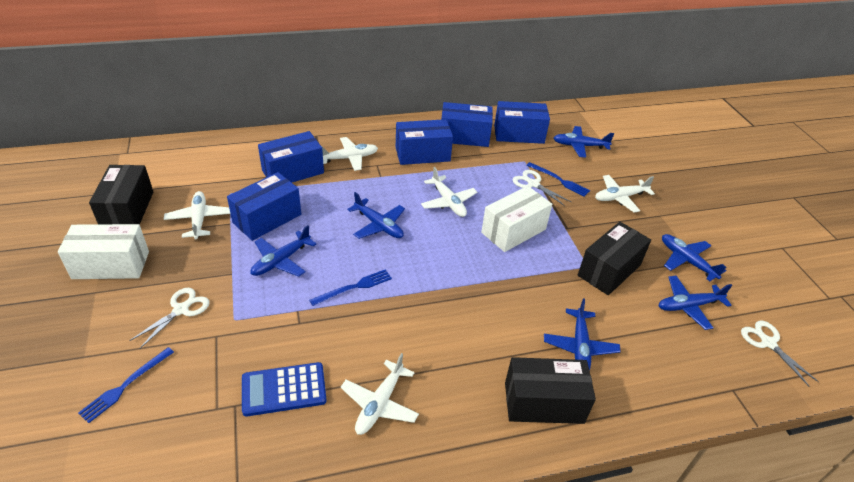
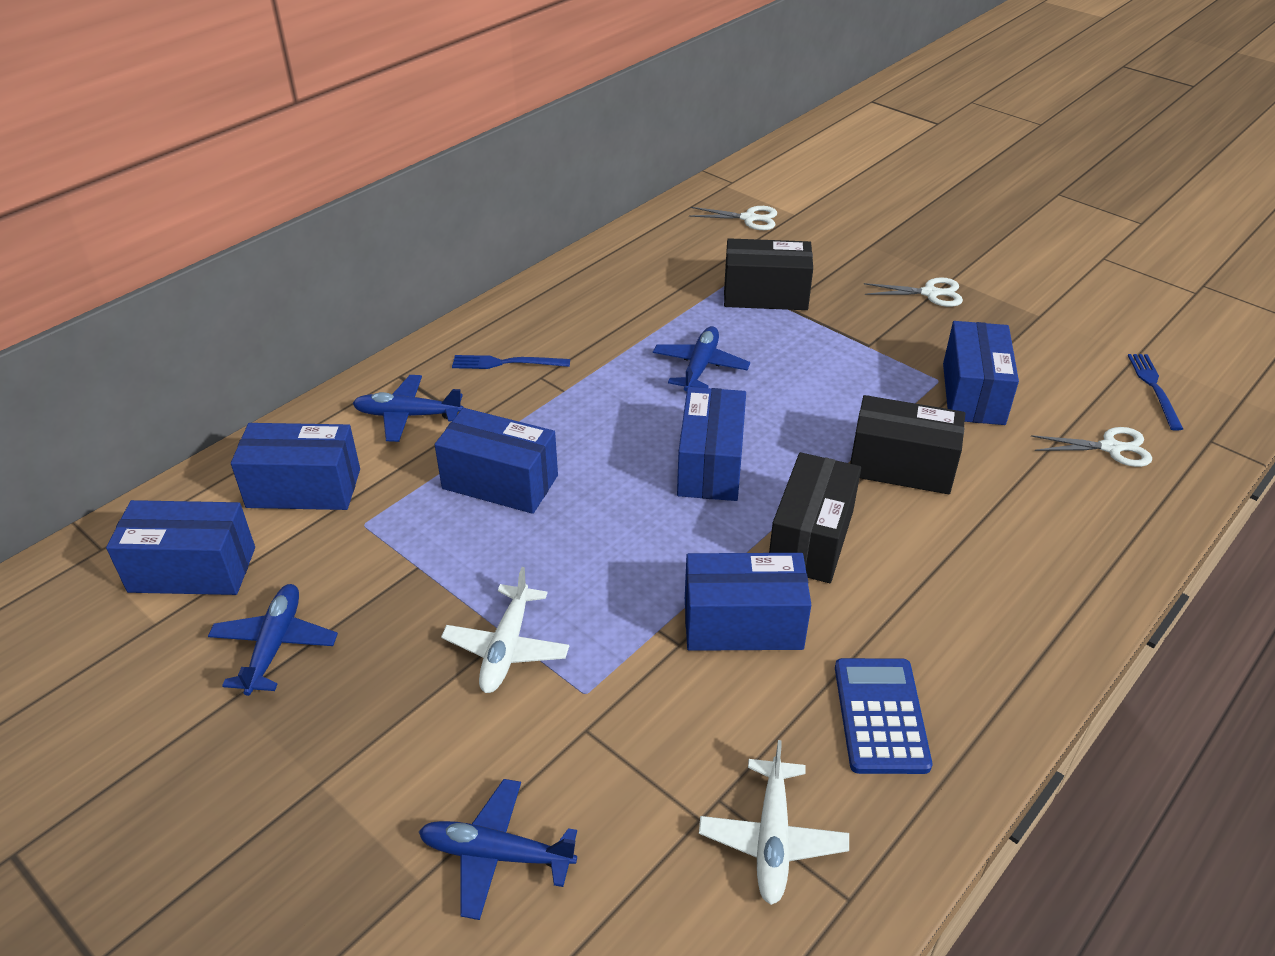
blue box: 5 -> 6
blue fork: 3 -> 2
blue plane: 6 -> 4
white box: 2 -> 0
white plane: 5 -> 2

